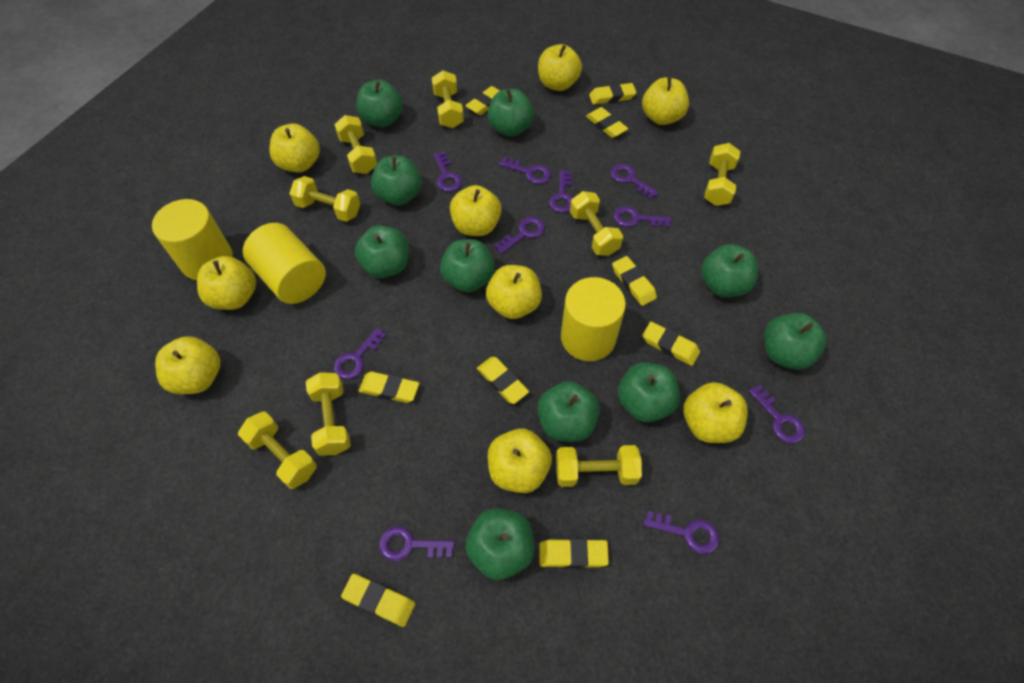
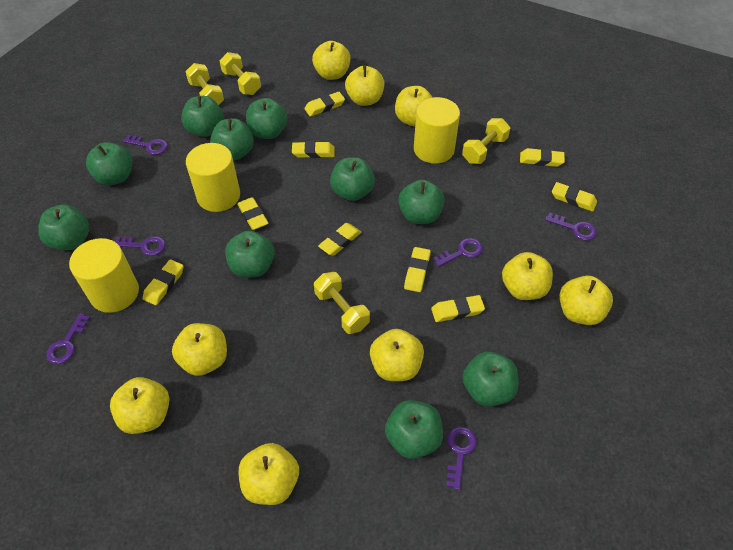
purple key: 10 -> 6
yellow dumbbell: 8 -> 4

